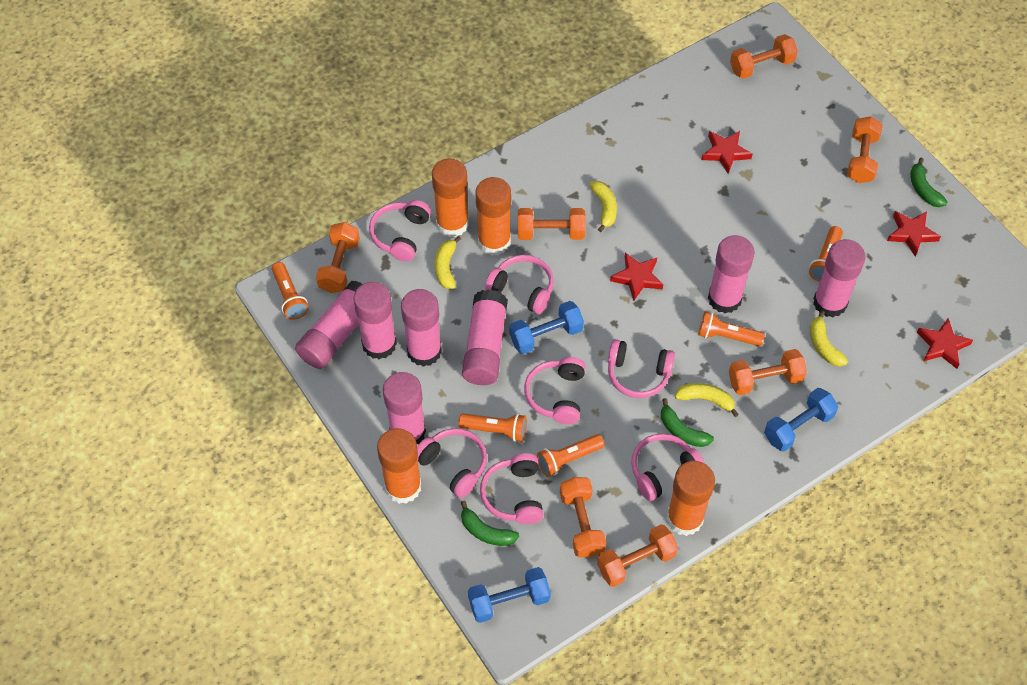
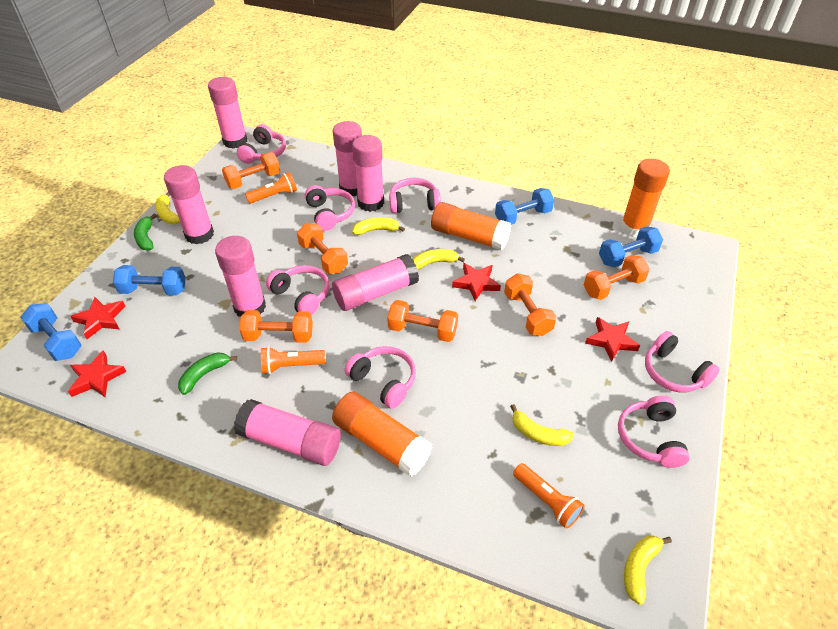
blue dumbbell: 3 -> 4
green banana: 3 -> 2
orange dumbbell: 7 -> 6
orange flashlight: 5 -> 3
orange glue stick: 4 -> 3
yellow banana: 4 -> 5

